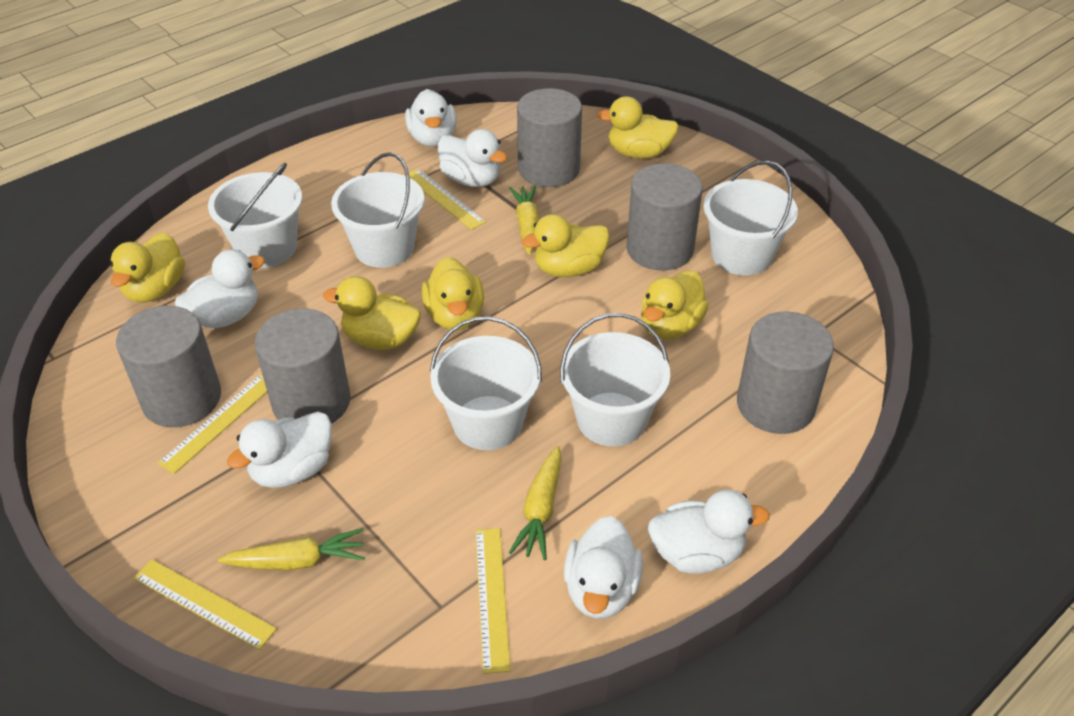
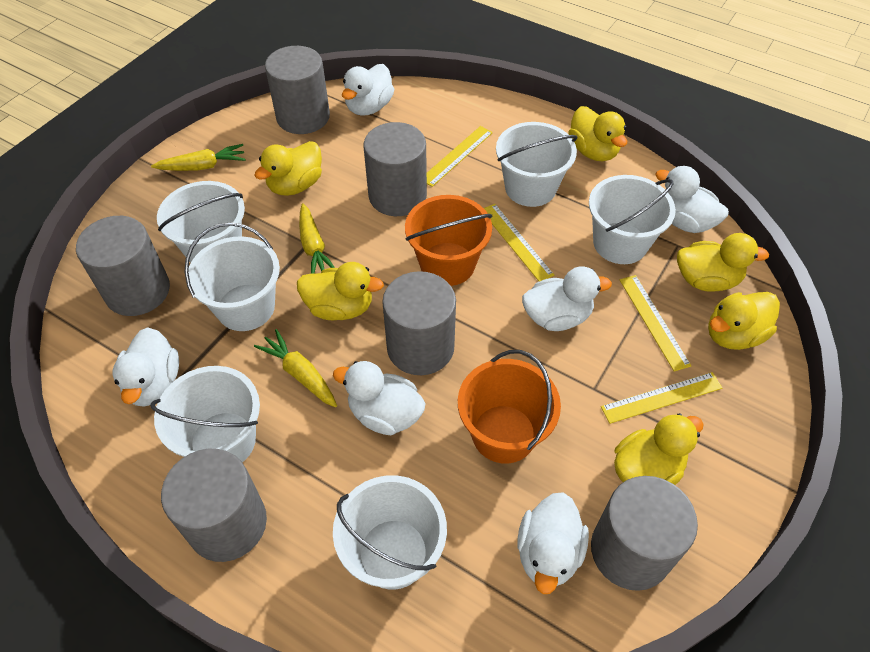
grey cylinder: 5 -> 6
orange bucket: 0 -> 2
white bucket: 5 -> 6

